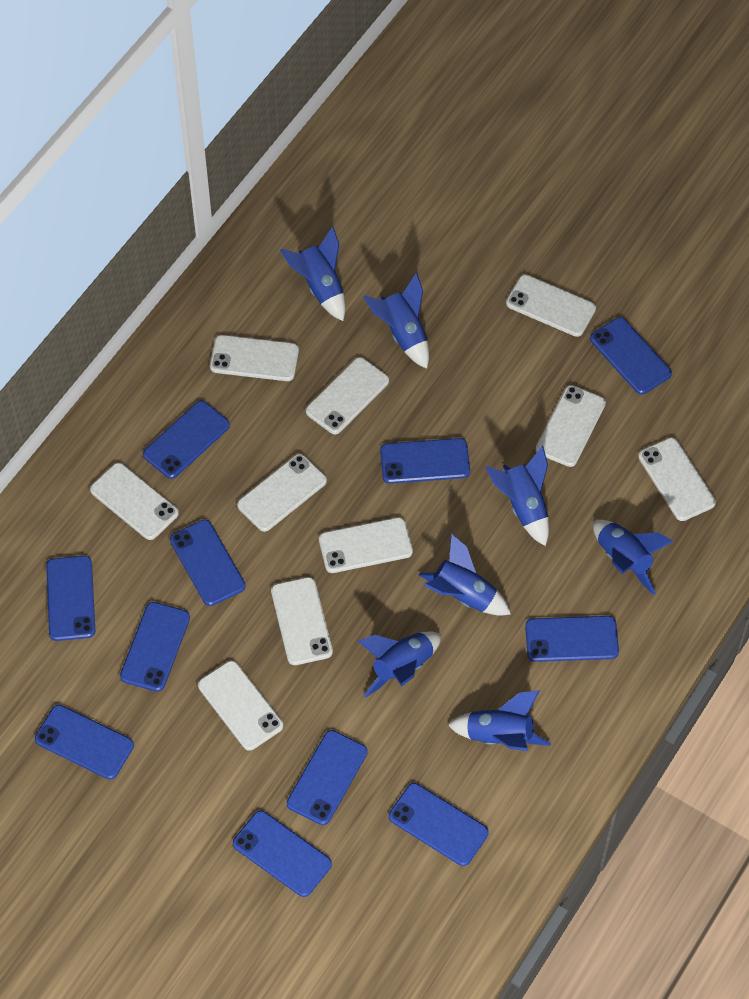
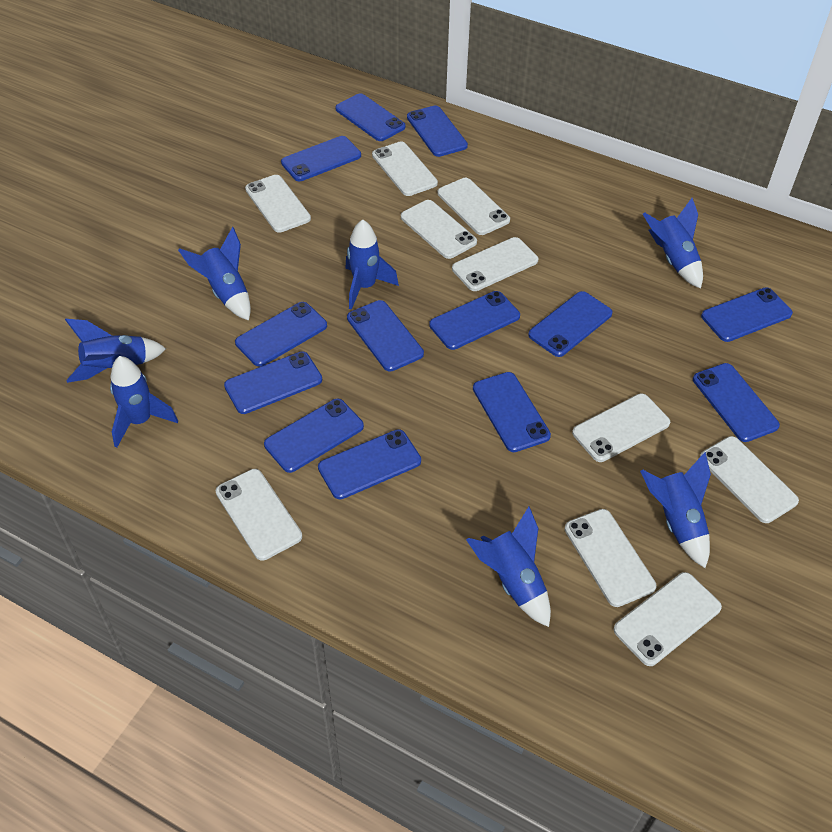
blue phone: 11 -> 13

